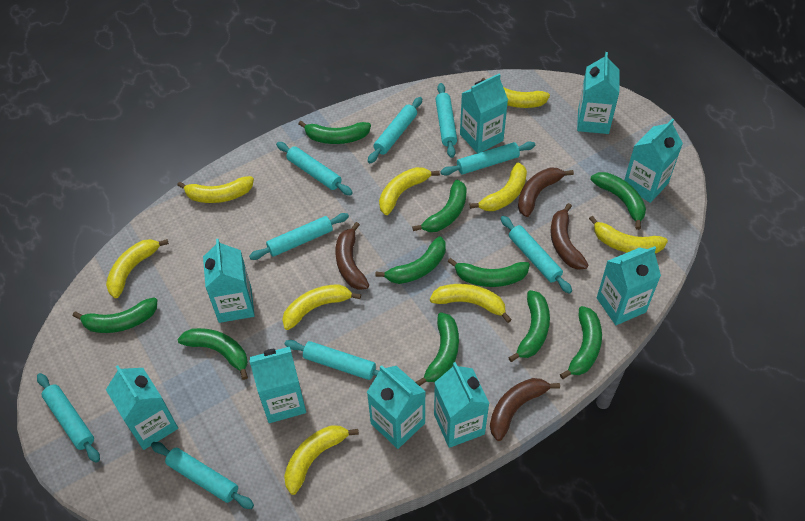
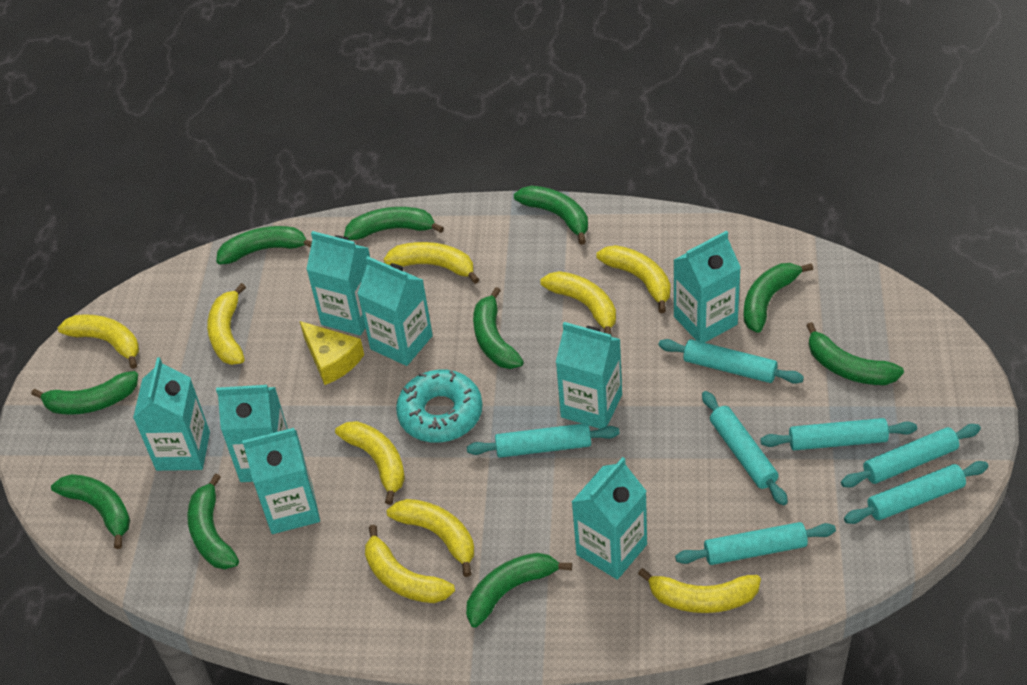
brown banana: 4 -> 0
turquoise carton: 9 -> 8
turquoise donut: 0 -> 1
turquoise rolling pin: 9 -> 7
yellow cheese: 0 -> 1

